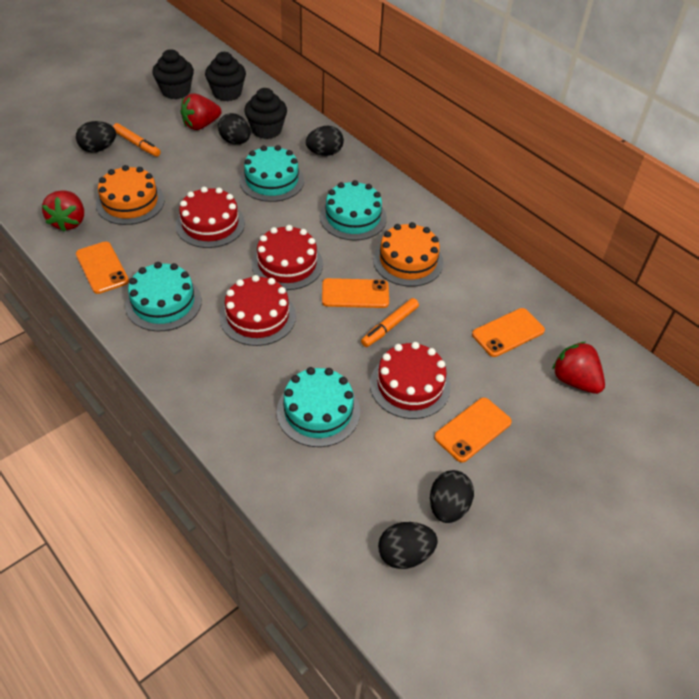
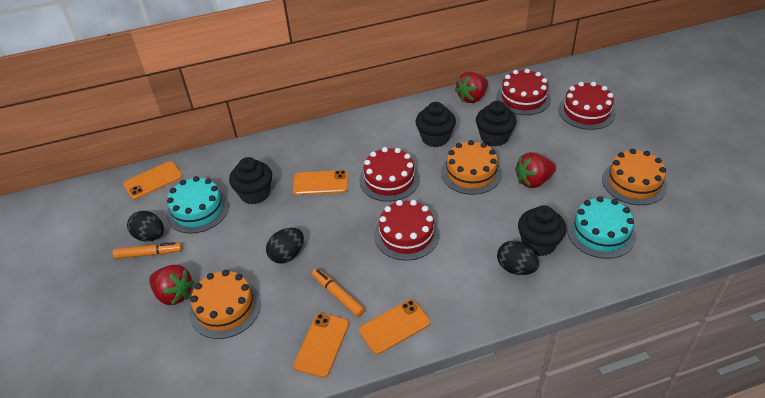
black cupcake: 3 -> 4
black egg: 5 -> 3
orange cake: 2 -> 3
turquoise cake: 4 -> 2

